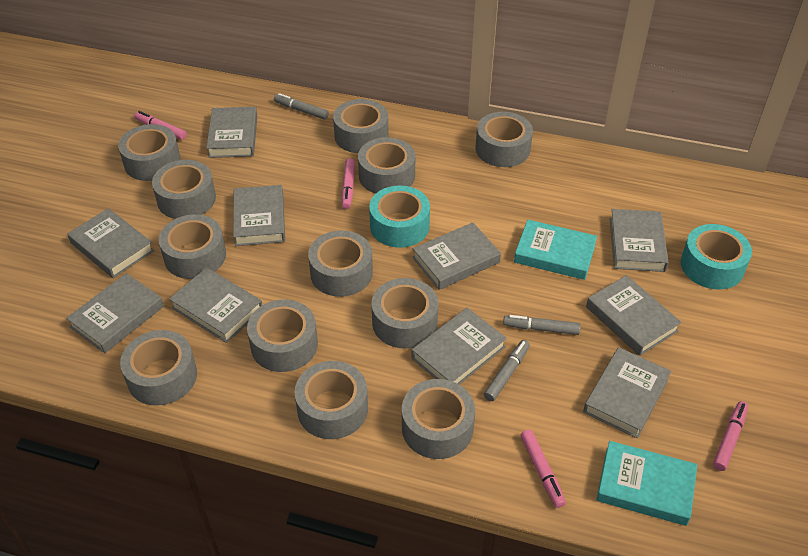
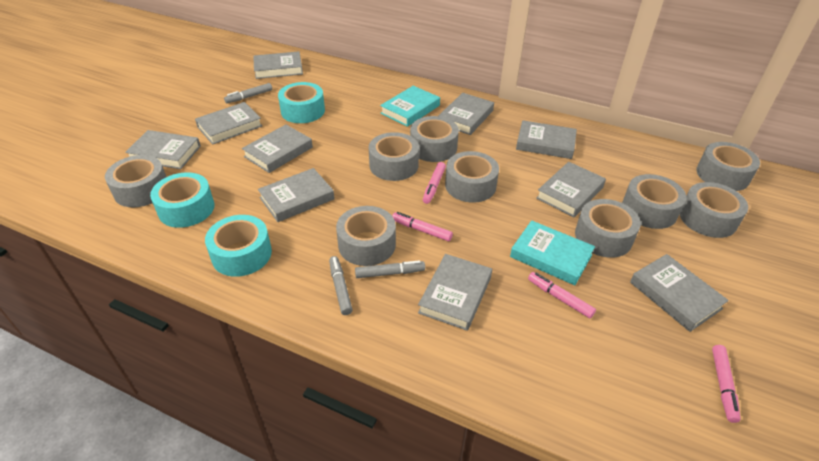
grey tape: 12 -> 9
turquoise tape: 2 -> 3

